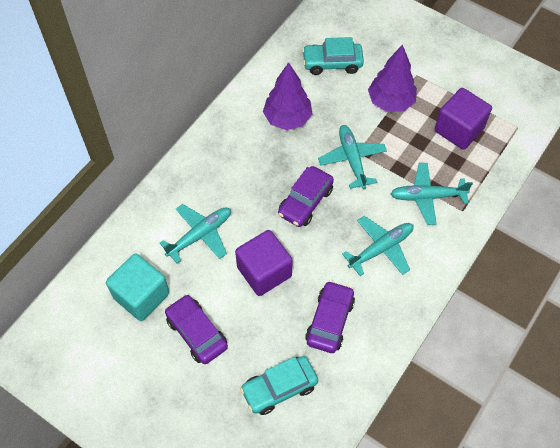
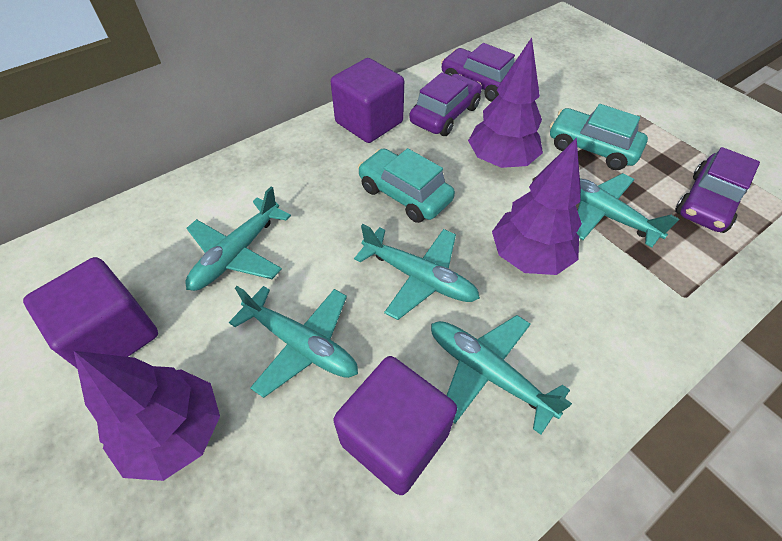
purple cube: 2 -> 3
purple tree: 2 -> 3
turquoise cube: 1 -> 0
turquoise plane: 4 -> 5

